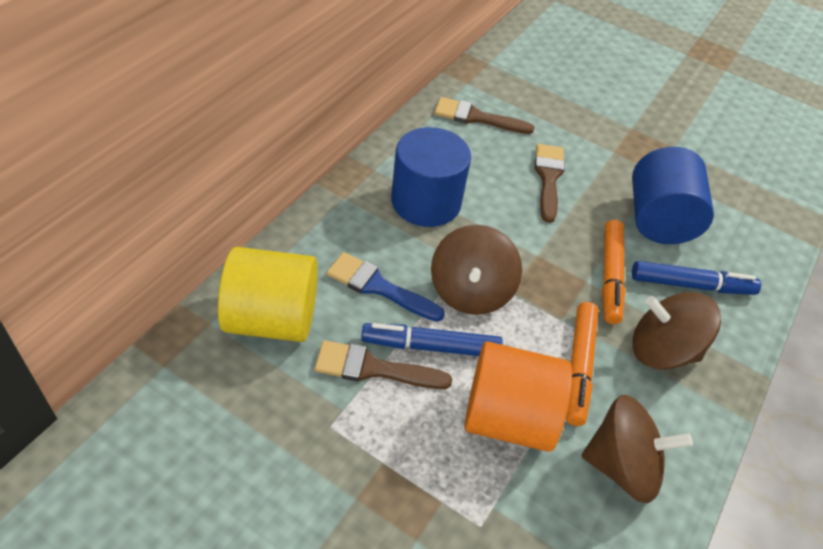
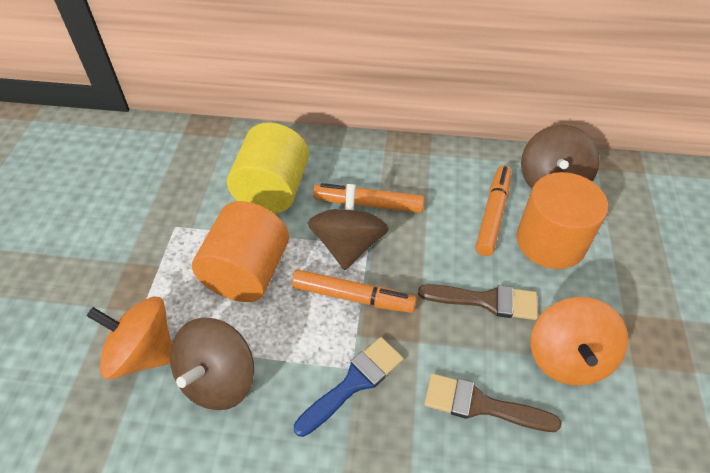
blue cylinder: 2 -> 0
blue marker: 2 -> 0
brown brush: 3 -> 2
orange cylinder: 1 -> 2
orange marker: 2 -> 3
orange spinning top: 0 -> 2

